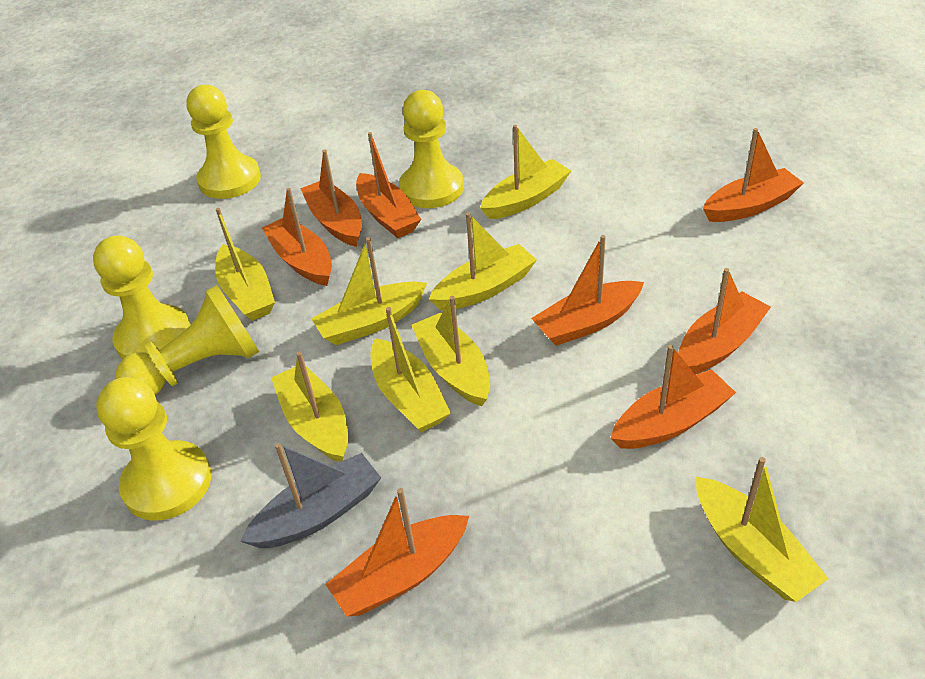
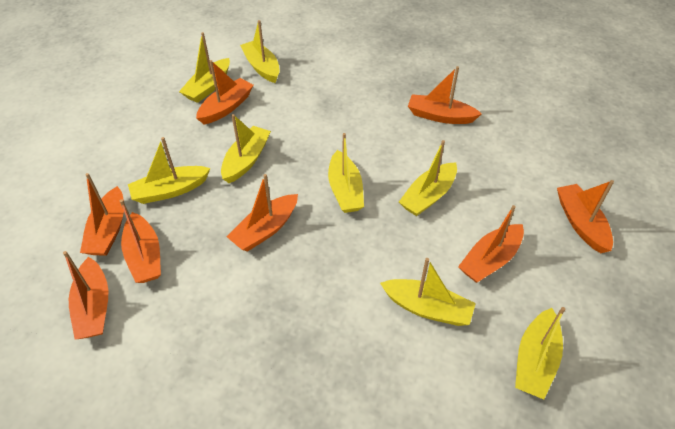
grey boat: 1 -> 0
yellow pawn: 5 -> 0

